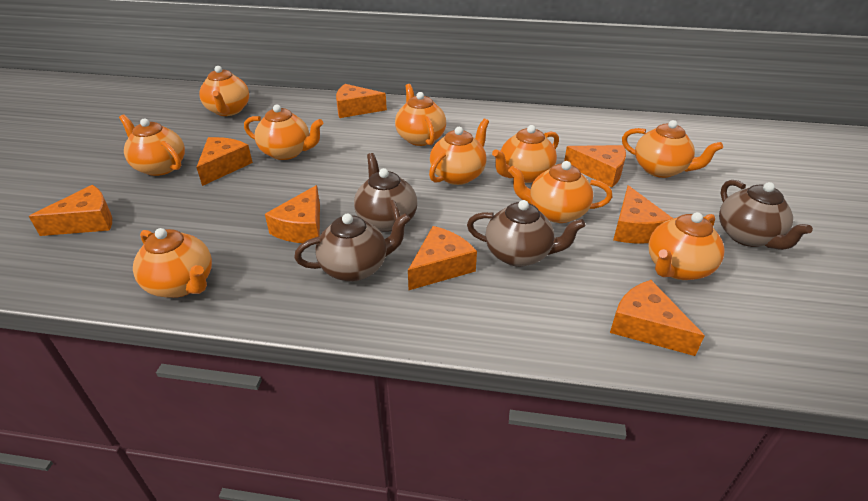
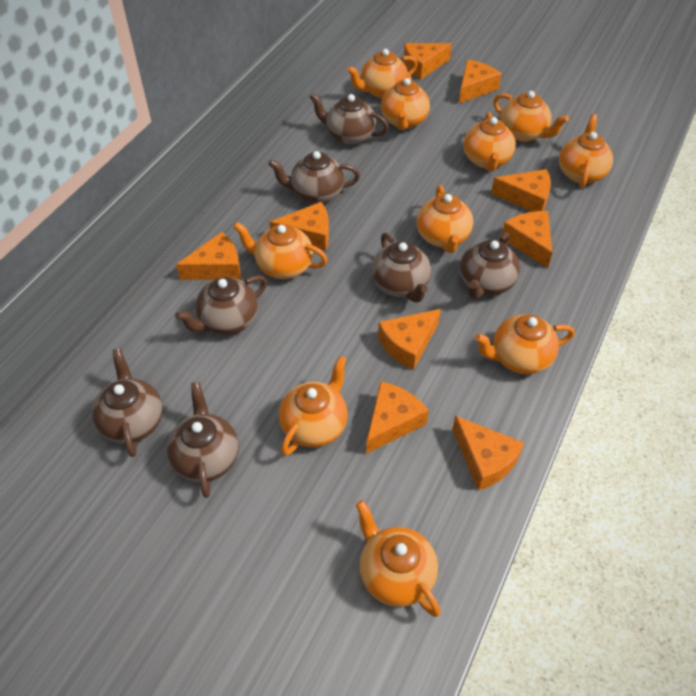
brown teapot: 4 -> 7
orange cheese: 8 -> 9

